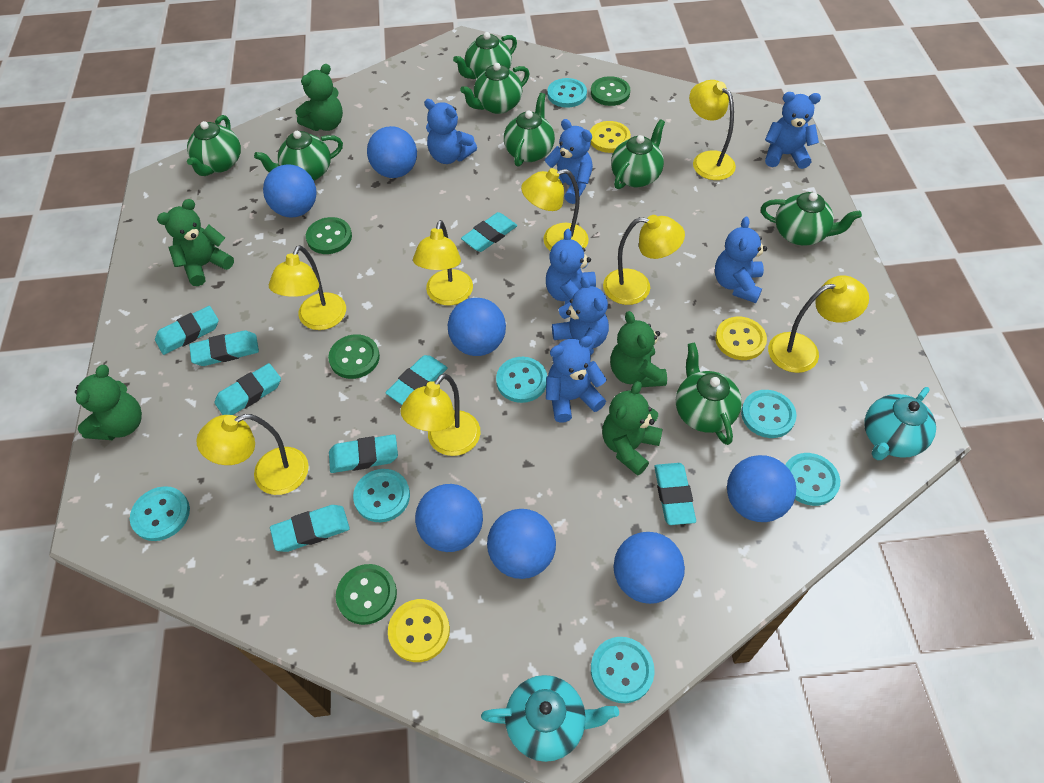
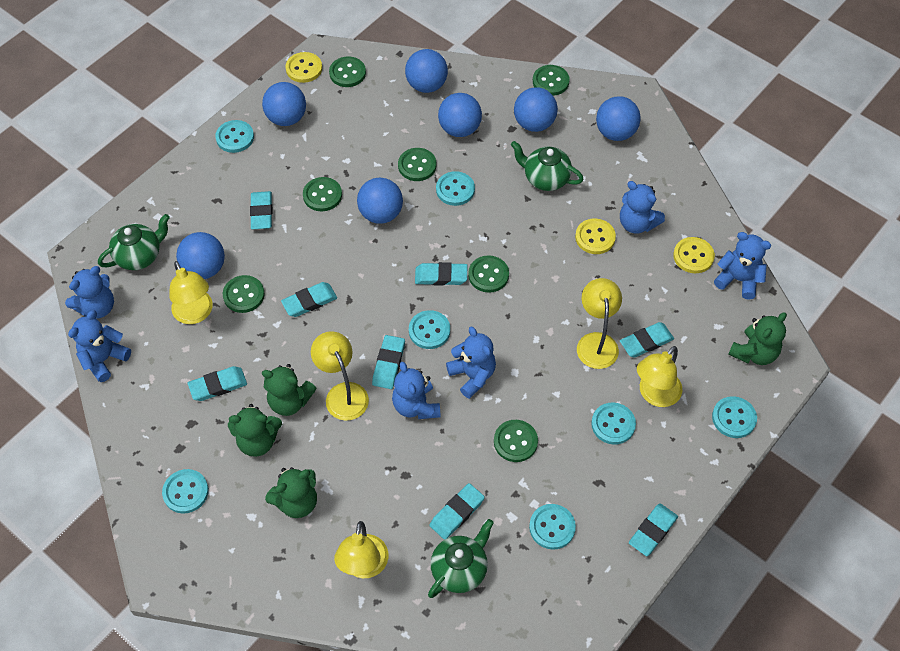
blue teddy bear: 7 -> 6
green button: 4 -> 7
green teapot: 8 -> 3
green teddy bear: 5 -> 4
turquoise teapot: 2 -> 0
yellow lamp: 8 -> 5

